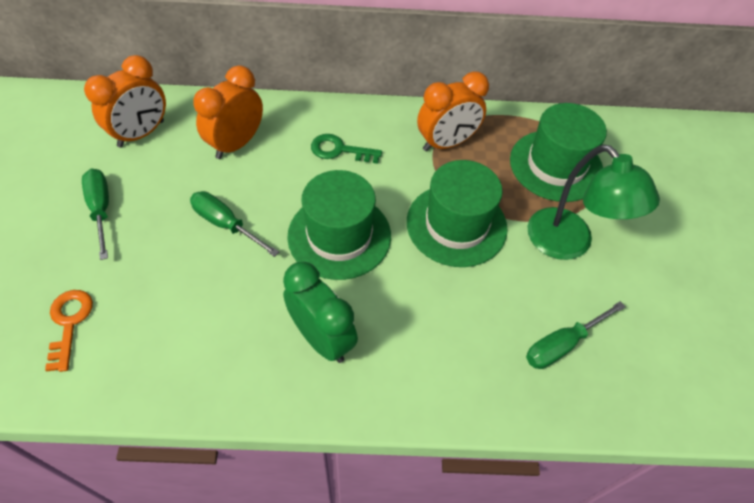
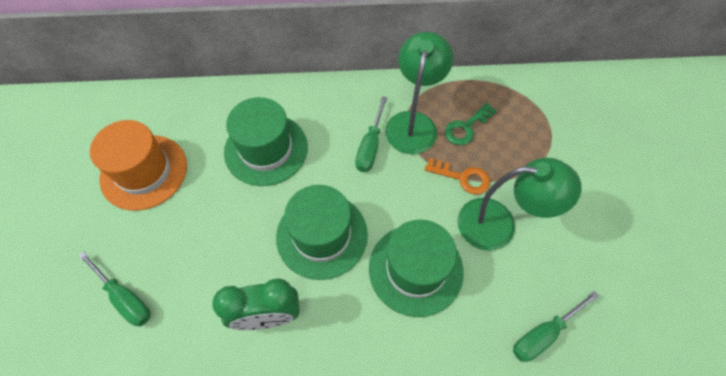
green lamp: 1 -> 2
orange clock: 3 -> 0
orange hat: 0 -> 1

